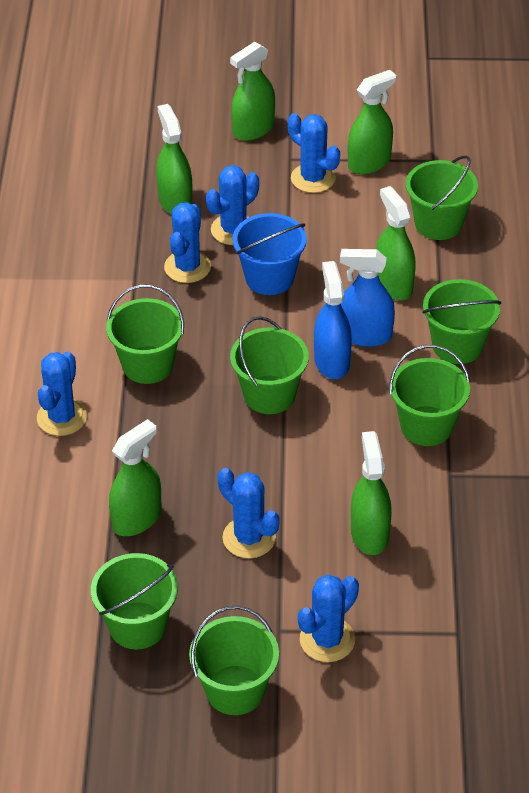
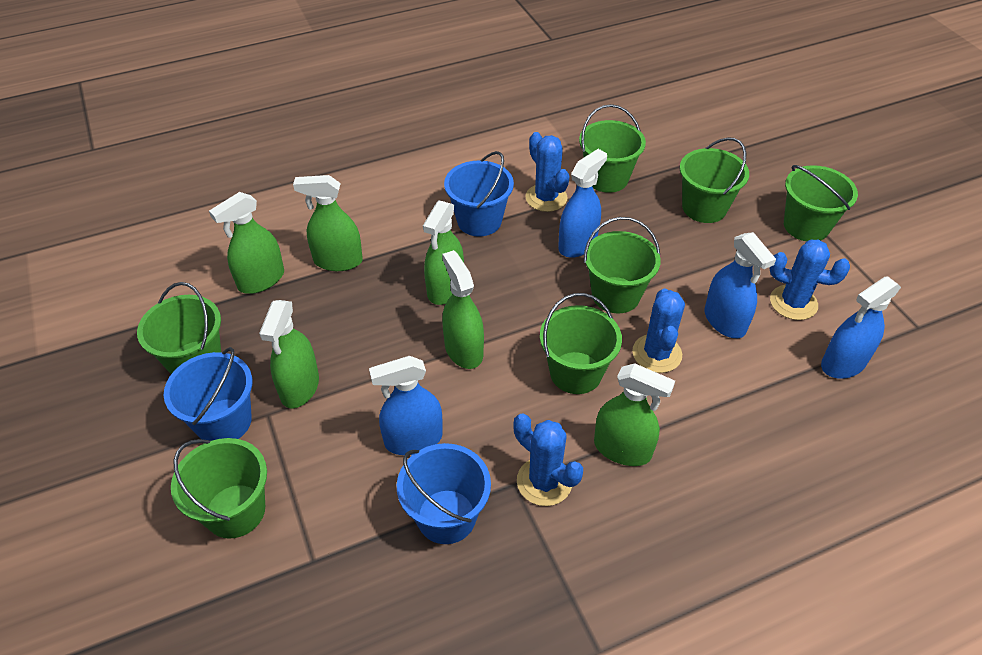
blue bucket: 1 -> 3
blue cactus: 6 -> 4
blue spray bottle: 2 -> 4

